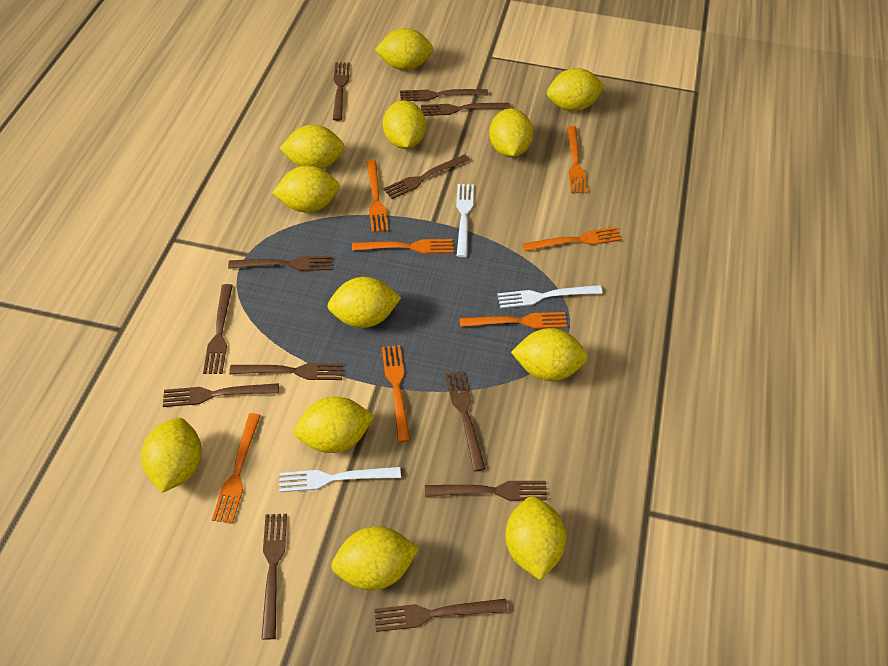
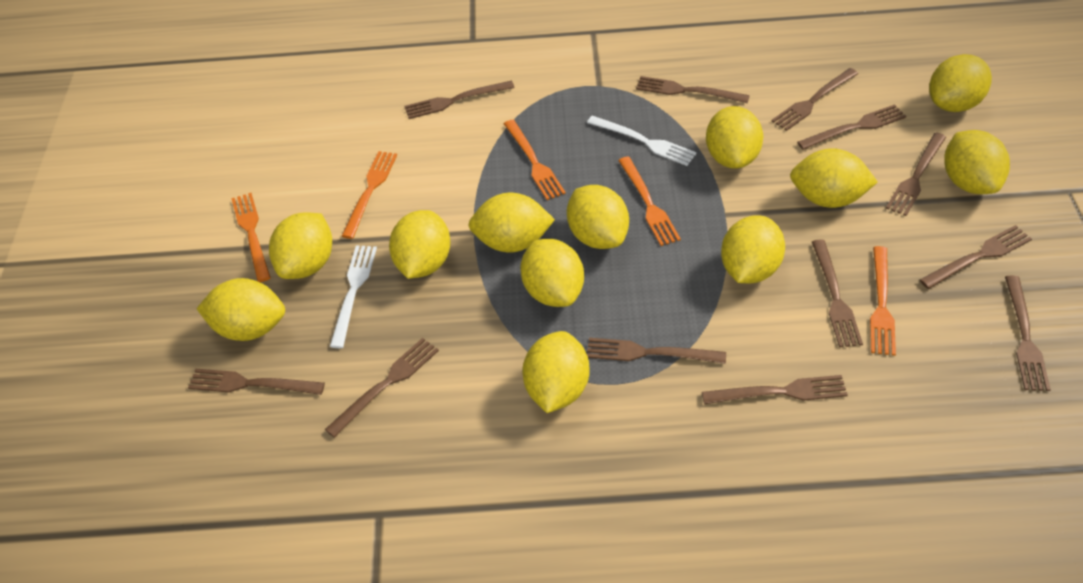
orange fork: 7 -> 5
white fork: 3 -> 2

